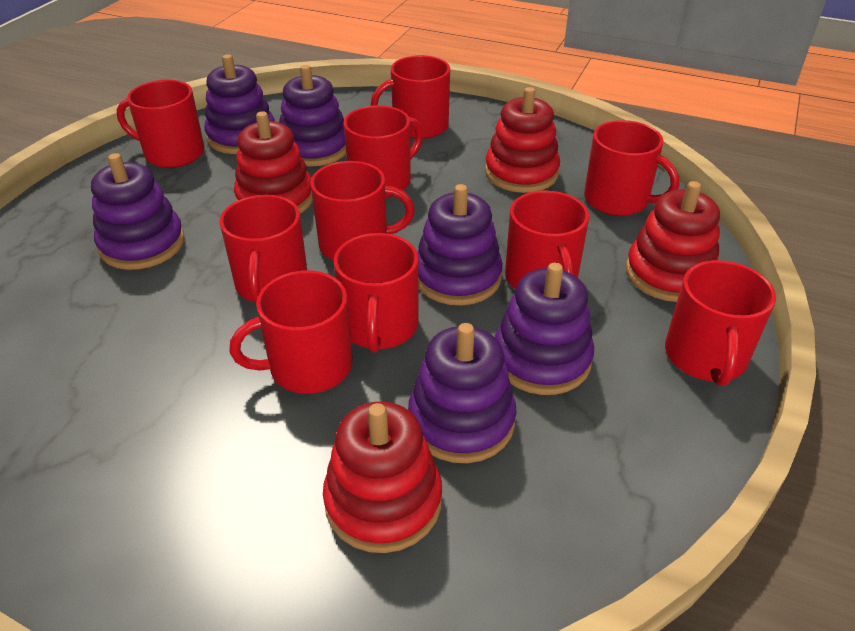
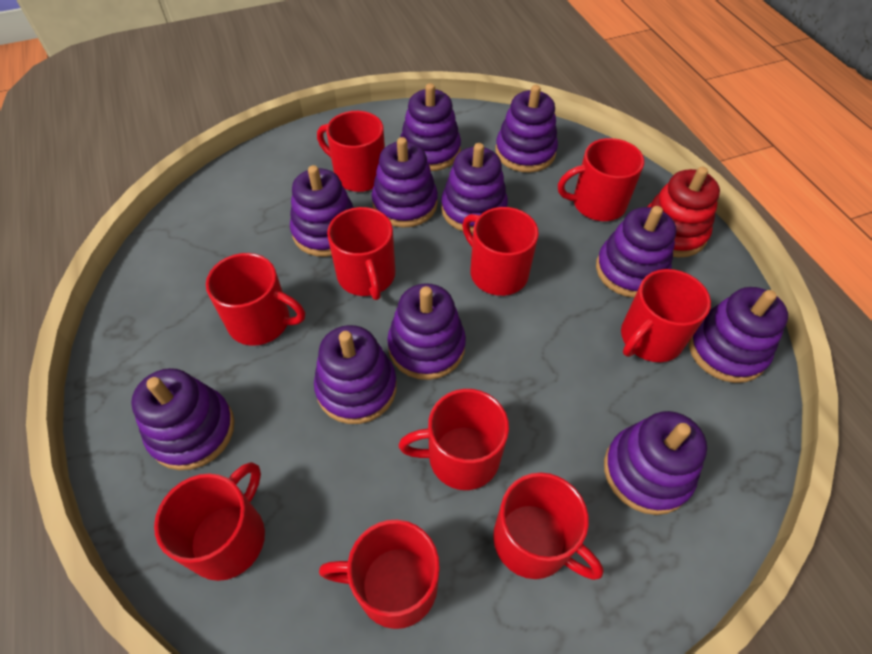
purple stacking toy: 6 -> 11
red stacking toy: 4 -> 1

